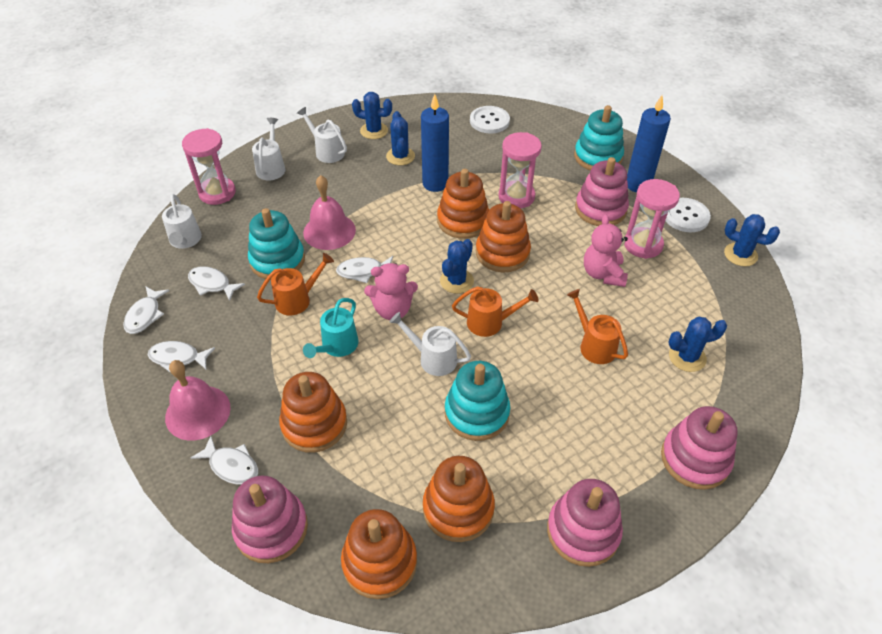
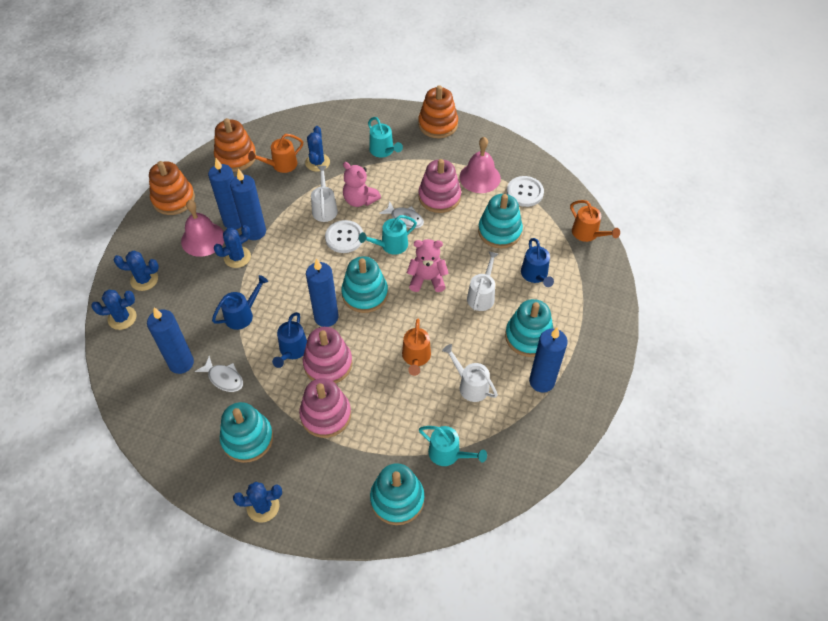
blue candle: 2 -> 5
blue watering can: 0 -> 3
orange stacking toy: 5 -> 3
pink hourglass: 3 -> 0
pink stacking toy: 4 -> 3
turquoise stacking toy: 3 -> 5
turquoise watering can: 1 -> 3
white fish: 5 -> 2
white watering can: 4 -> 3

